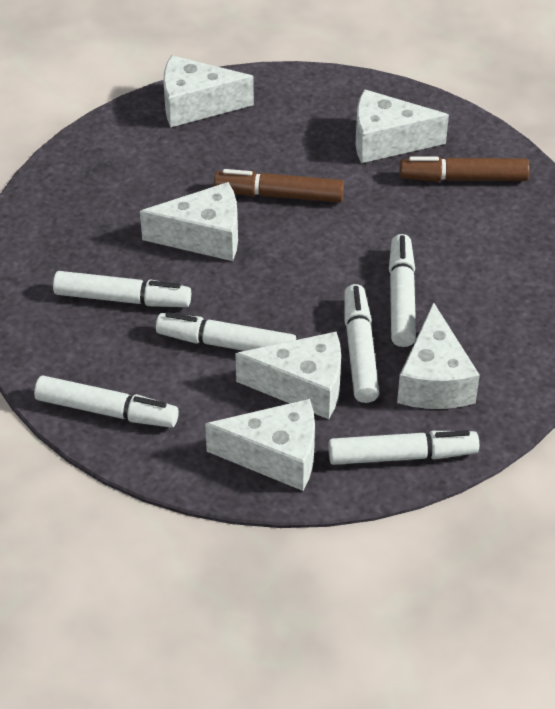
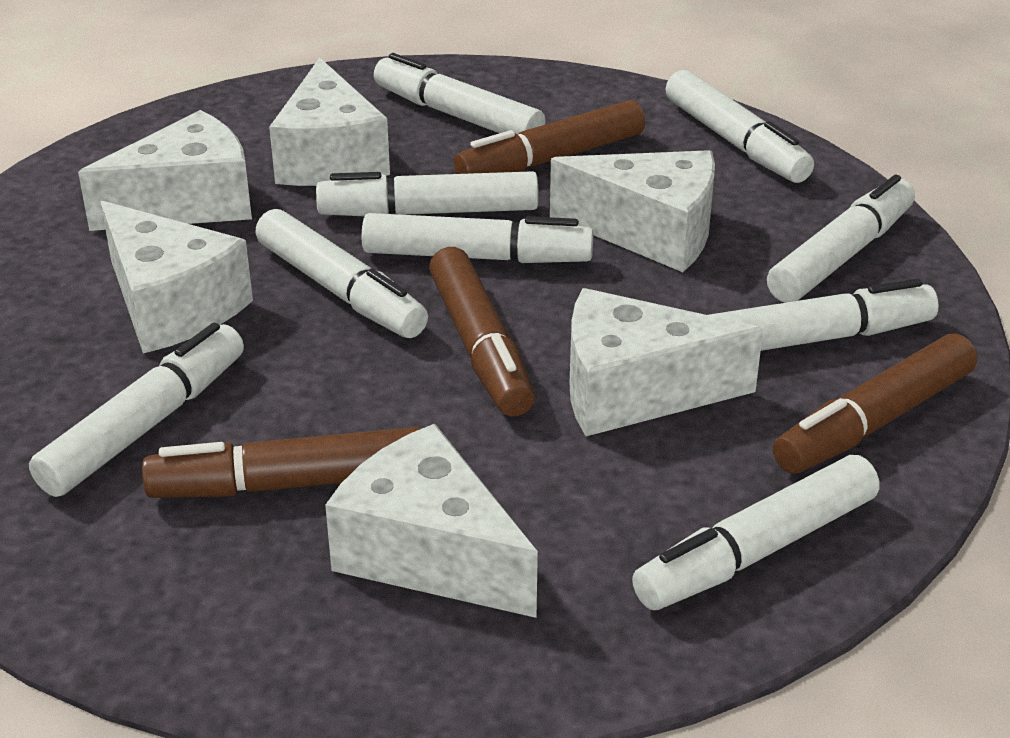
brown marker: 2 -> 4
white marker: 6 -> 9

